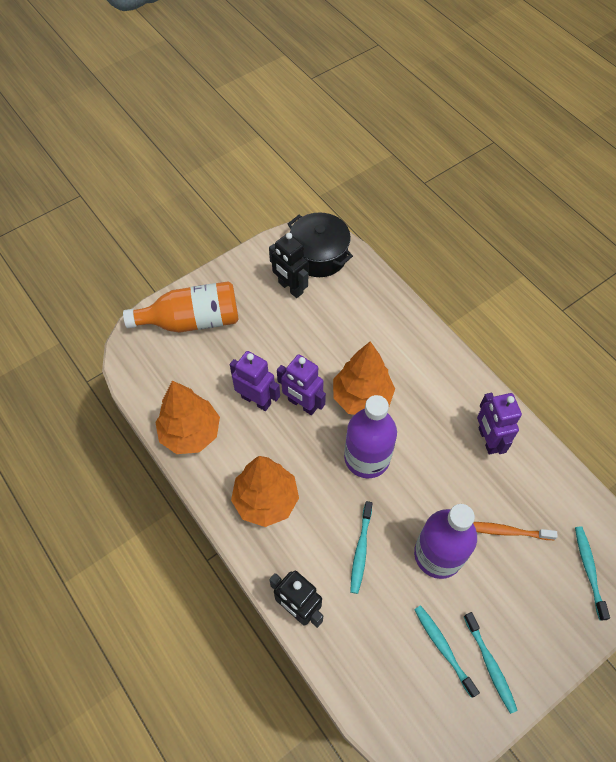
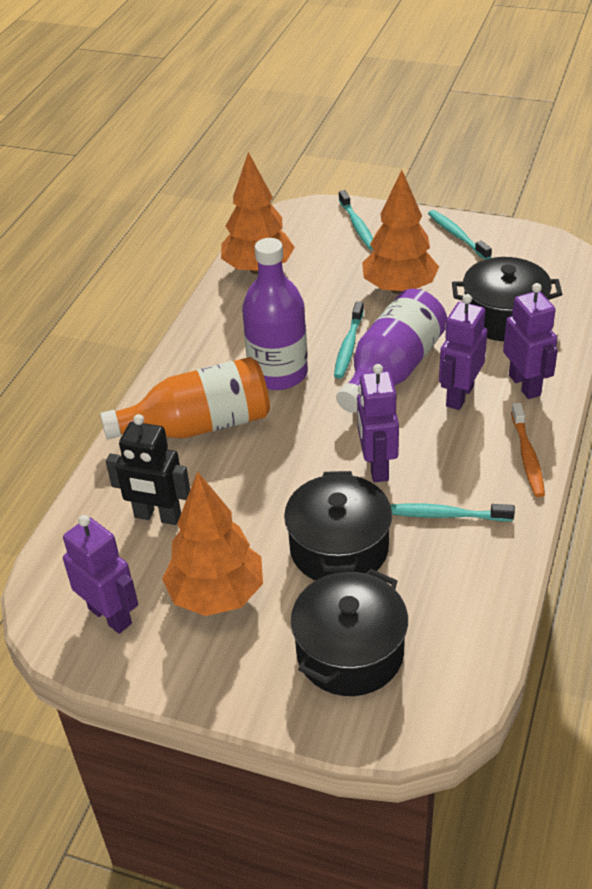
black pot: 1 -> 3
black robot: 2 -> 1
purple robot: 3 -> 4

